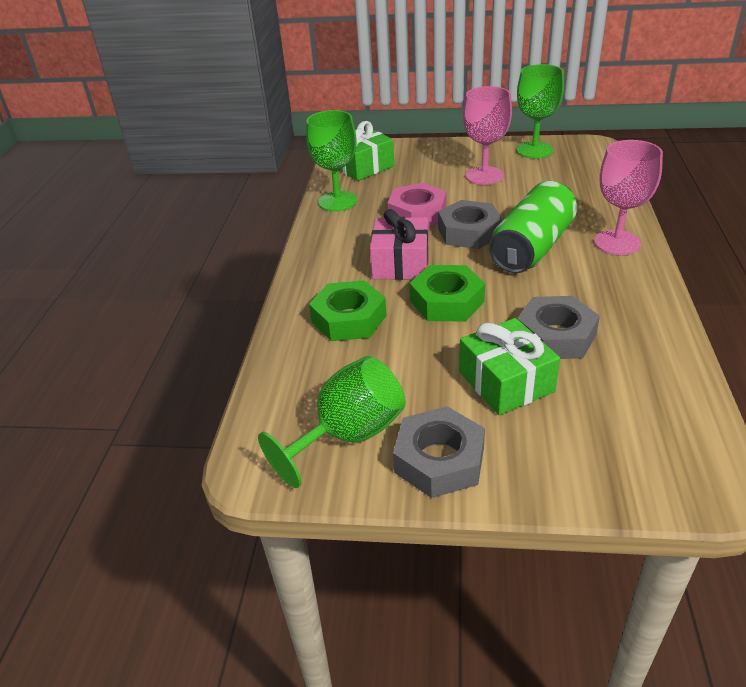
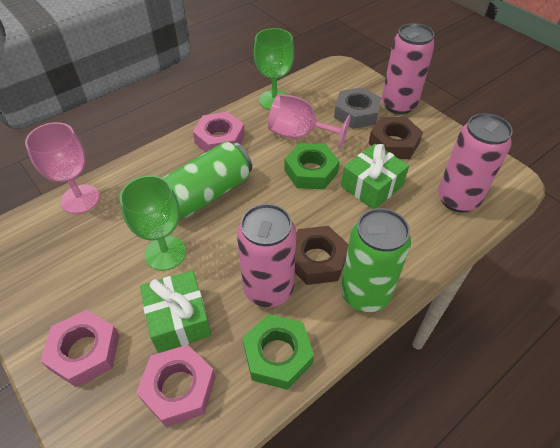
brown nut: 0 -> 2
green can: 1 -> 2
green goblet: 3 -> 2
grey nut: 3 -> 1
pink can: 0 -> 3
pink gift: 1 -> 0
pink nut: 1 -> 3

